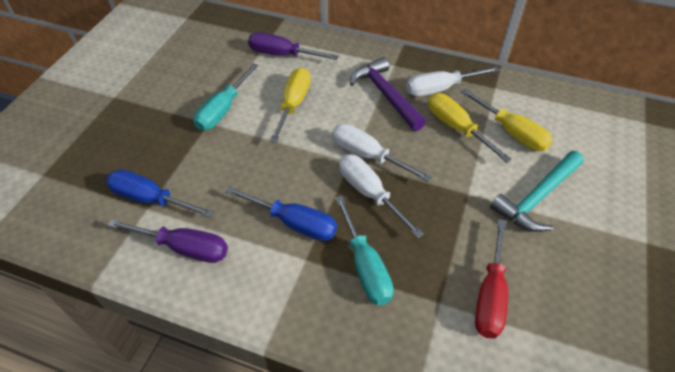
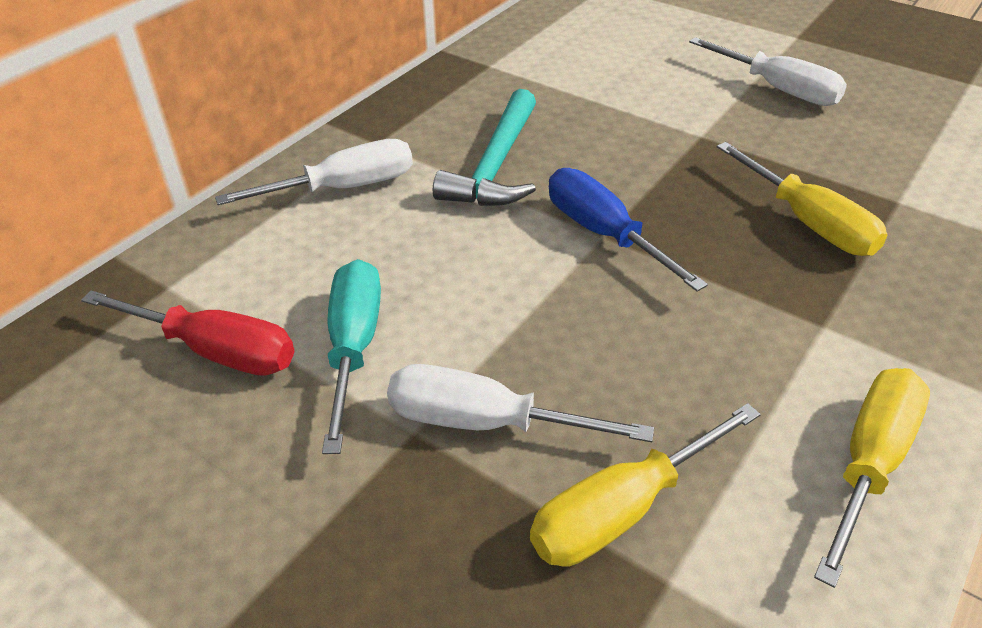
blue screwdriver: 2 -> 1
purple hammer: 1 -> 0
purple screwdriver: 2 -> 0
turquoise screwdriver: 2 -> 1

